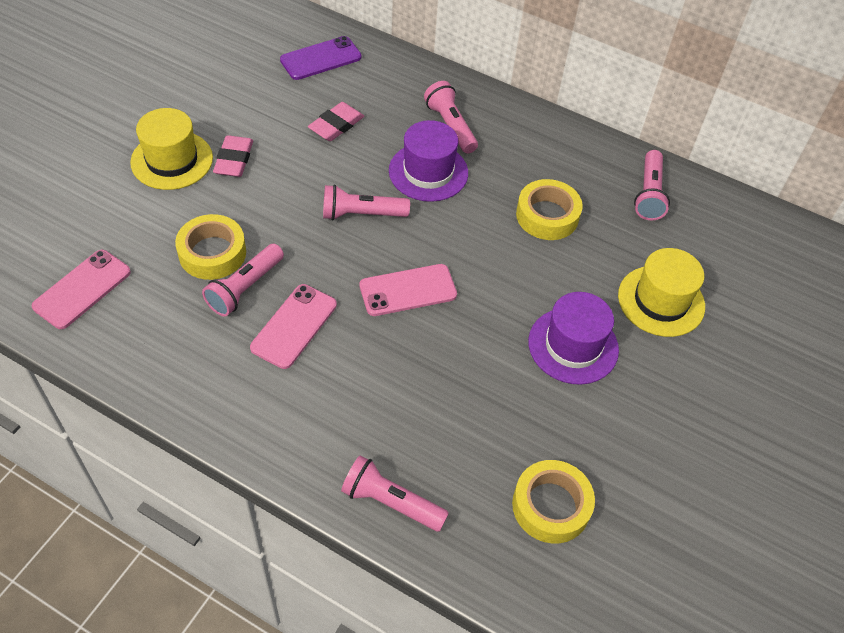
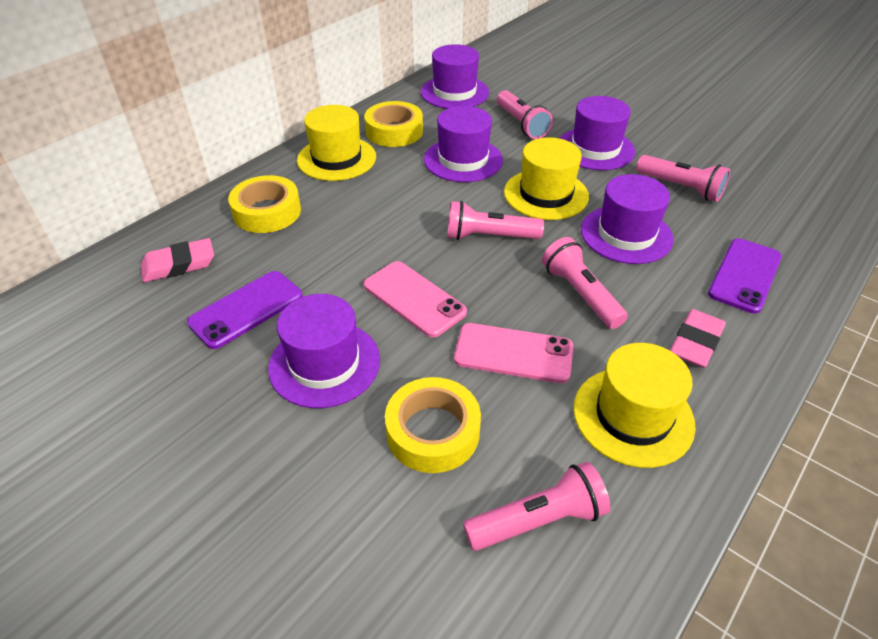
pink phone: 3 -> 2
purple hat: 2 -> 5
purple phone: 1 -> 2
yellow hat: 2 -> 3

